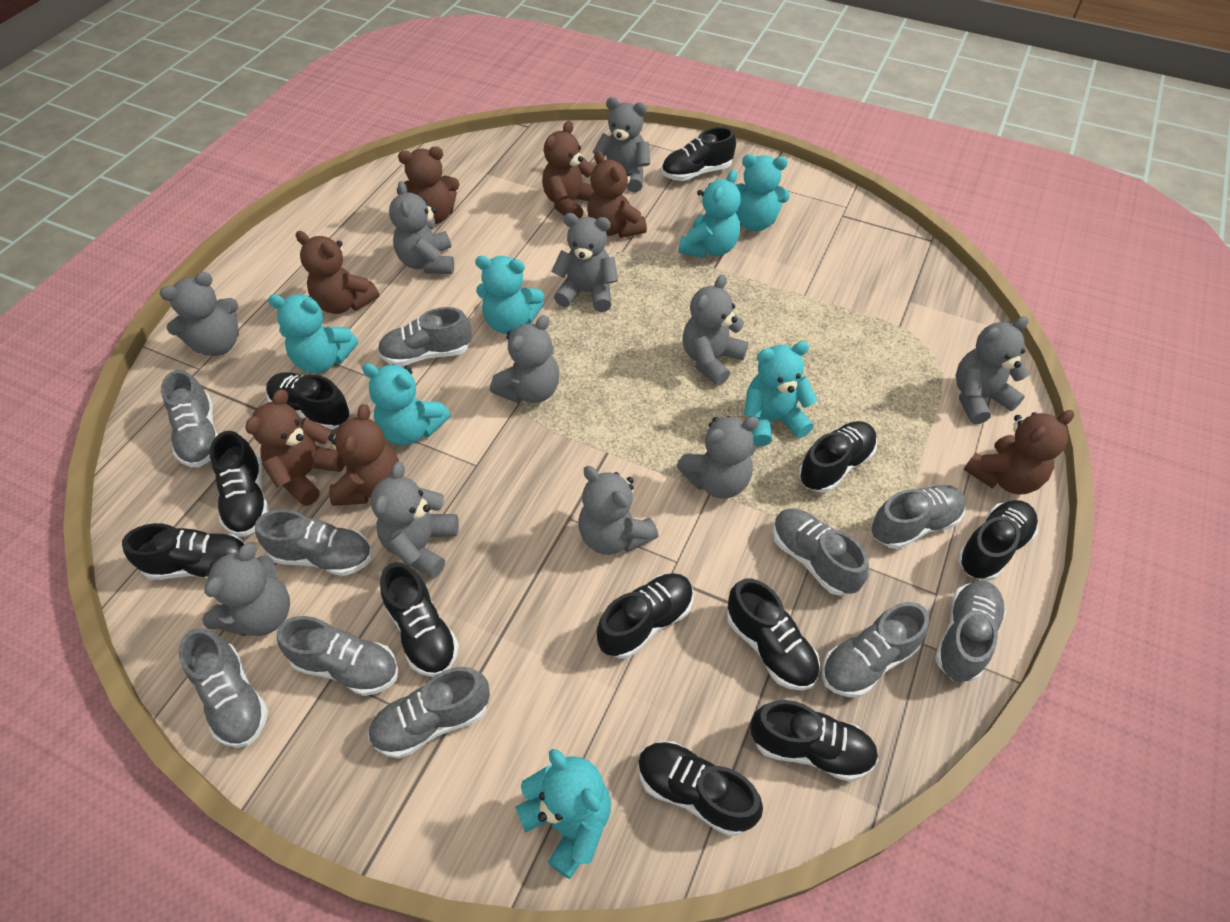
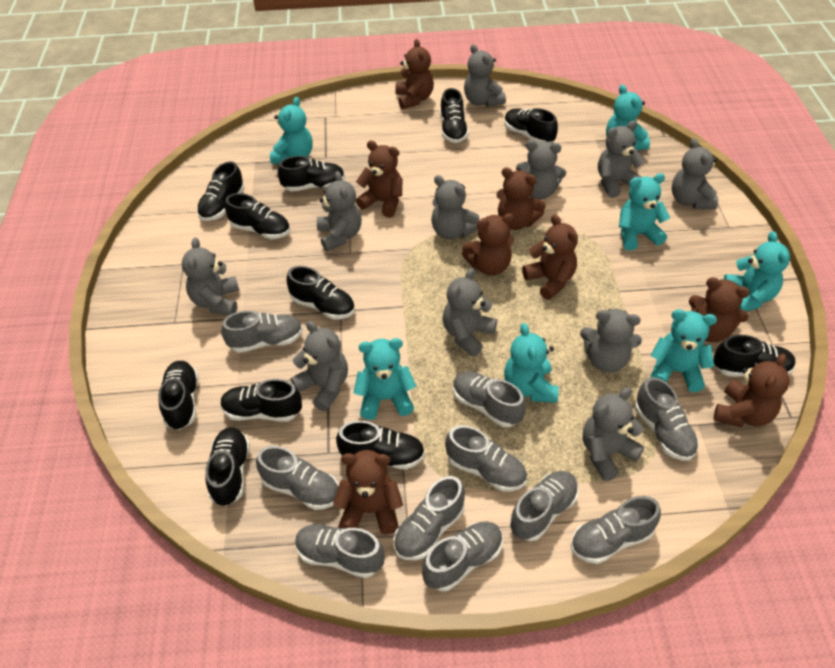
brown teddy bear: 7 -> 8

